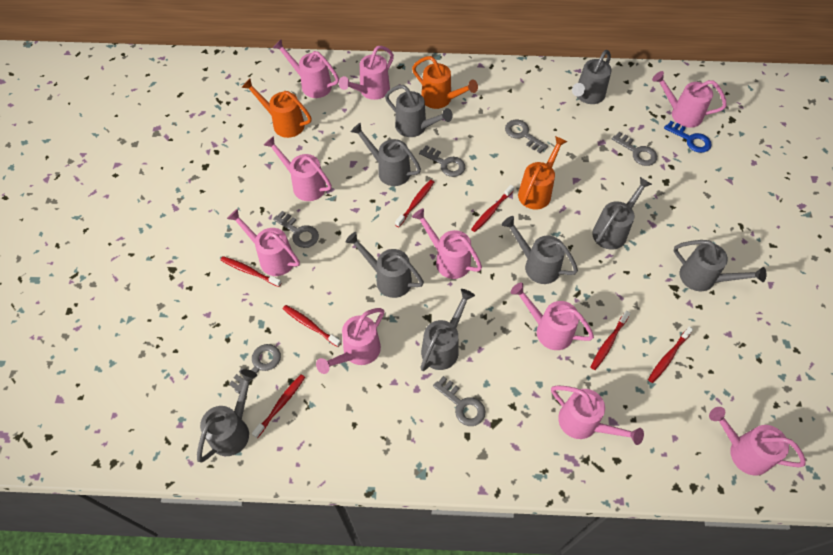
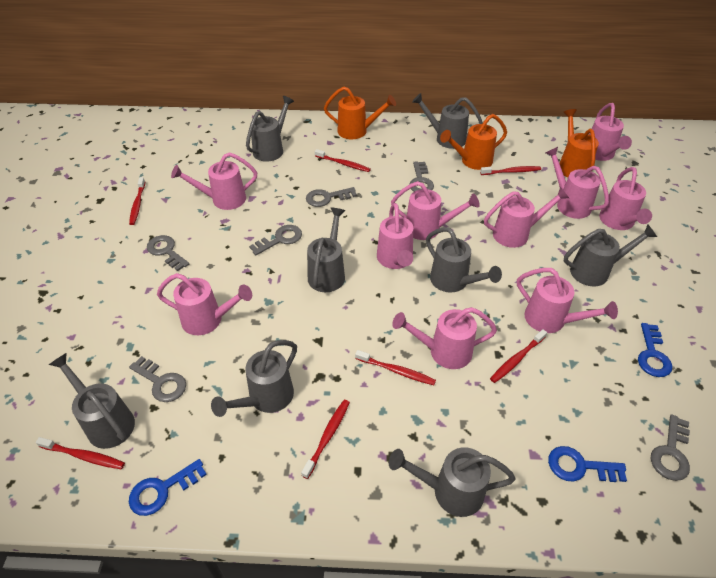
blue key: 1 -> 3
grey watering can: 9 -> 8

